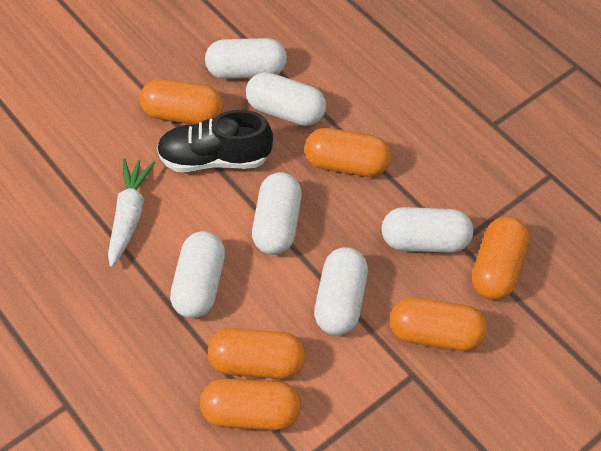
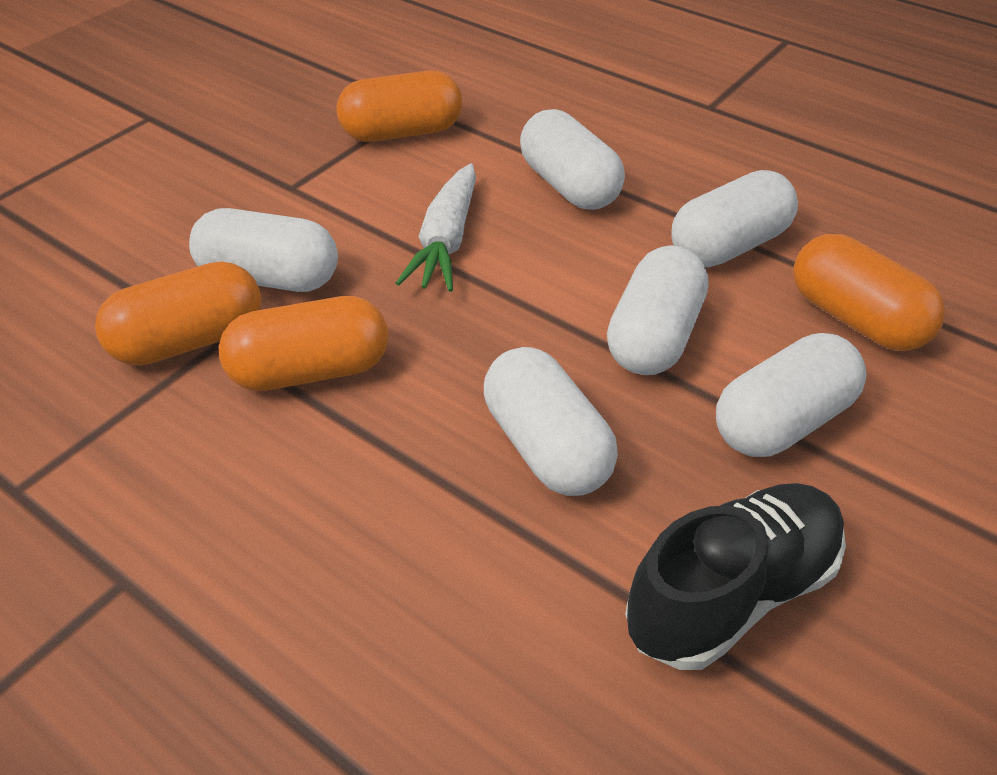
orange capsule: 6 -> 4

